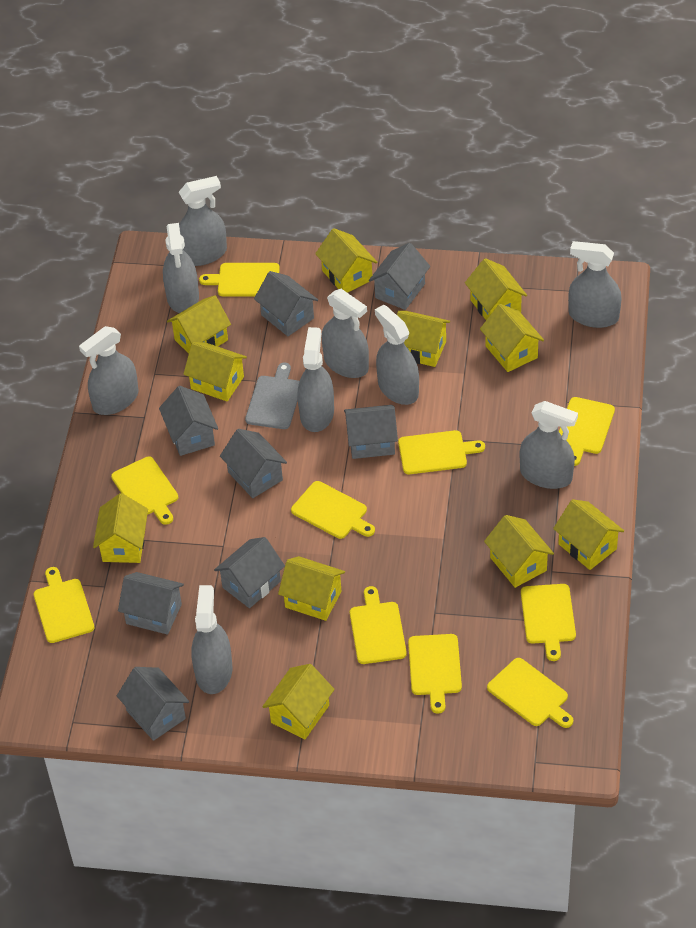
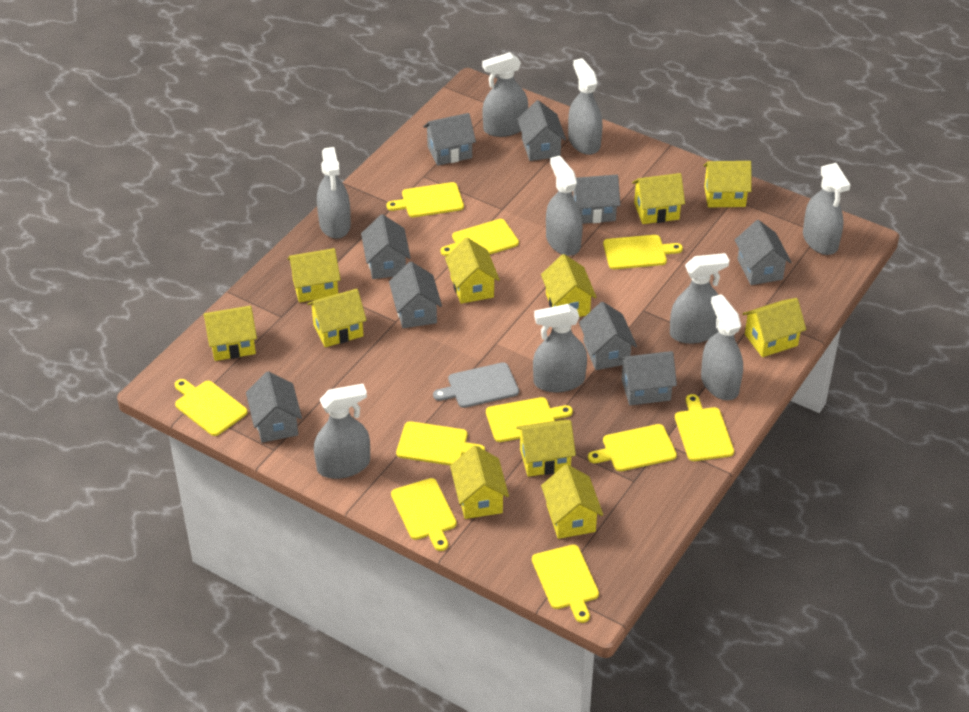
grey house: 8 -> 9

